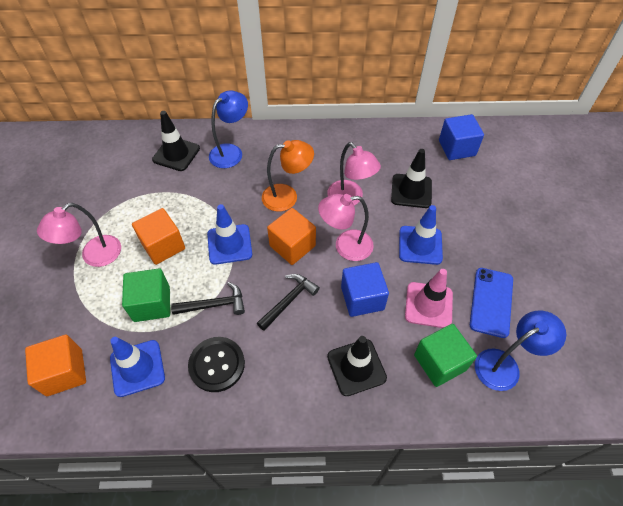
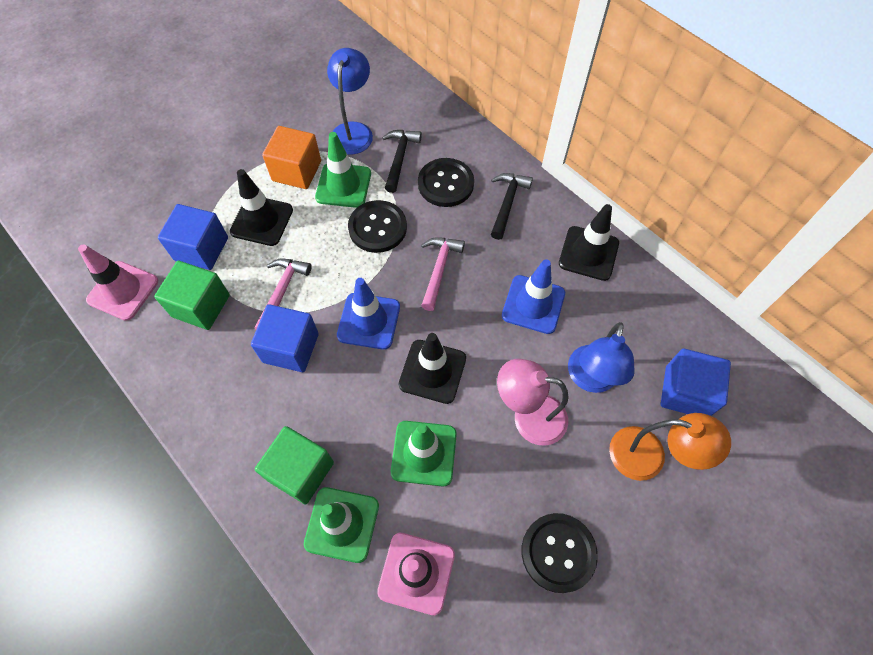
black button: 1 -> 3
blue cube: 2 -> 3
blue phone: 1 -> 0
blue traffic cone: 3 -> 2
green traffic cone: 0 -> 3
orange cube: 3 -> 1
pink hammer: 0 -> 2
pink lamp: 3 -> 1
pink traffic cone: 1 -> 2

